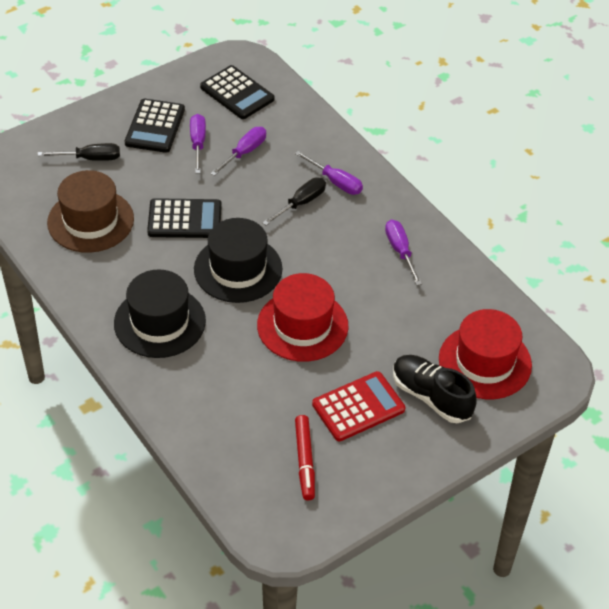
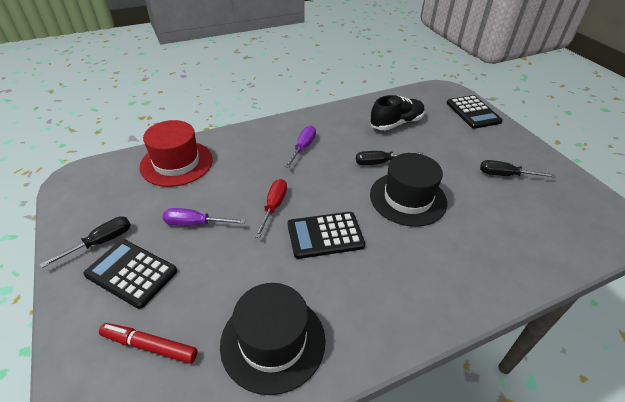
black screwdriver: 2 -> 3
brown hat: 1 -> 0
purple screwdriver: 4 -> 2
red calculator: 1 -> 0
red hat: 2 -> 1
red screwdriver: 0 -> 1

